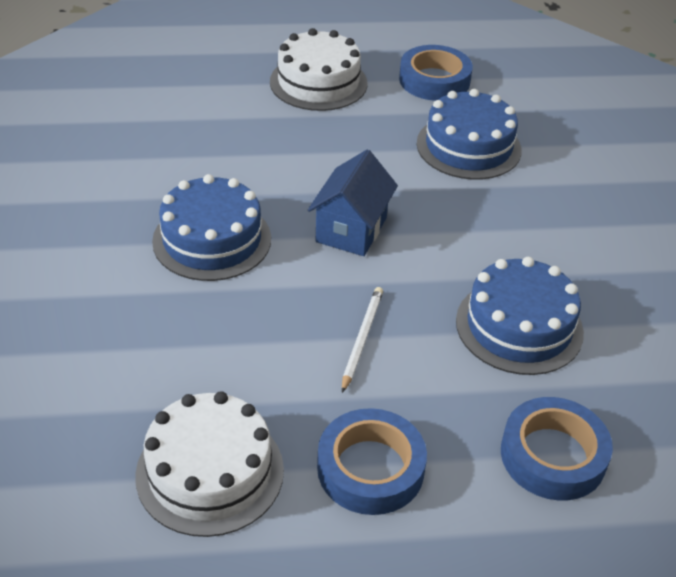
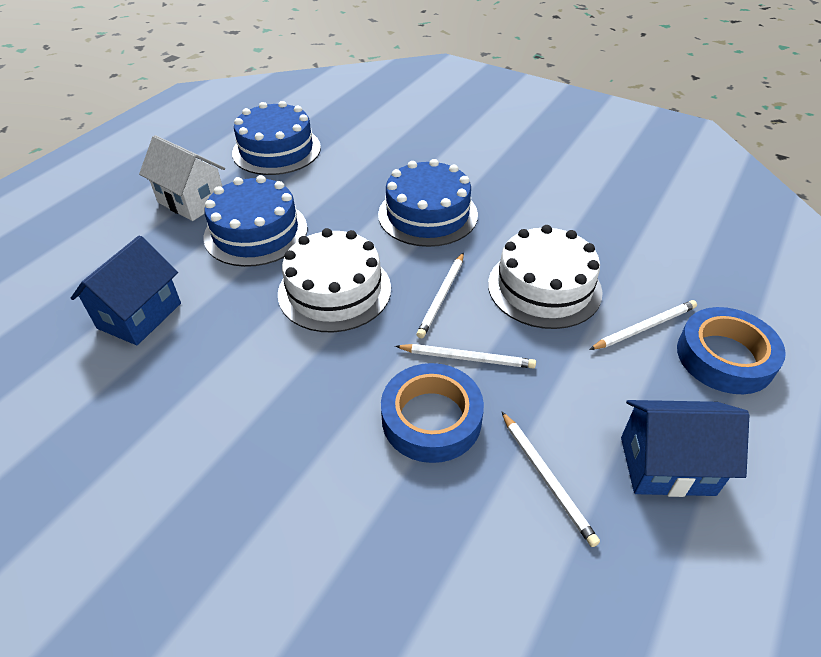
blue house: 1 -> 2
blue tape: 3 -> 2
white house: 0 -> 1
white pencil: 1 -> 4

